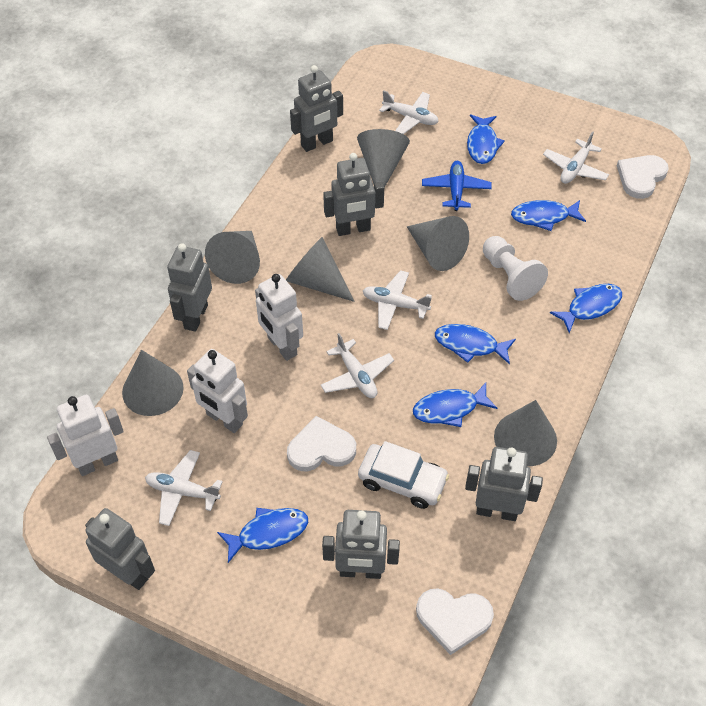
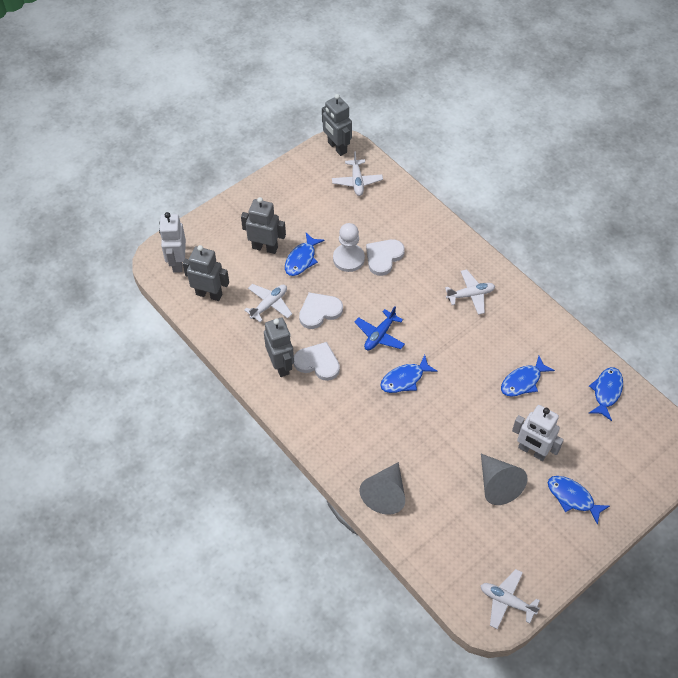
blue fish: 6 -> 5
grey cone: 6 -> 2
grey robot: 6 -> 4
white car: 1 -> 0
white plane: 5 -> 4
white robot: 3 -> 2

